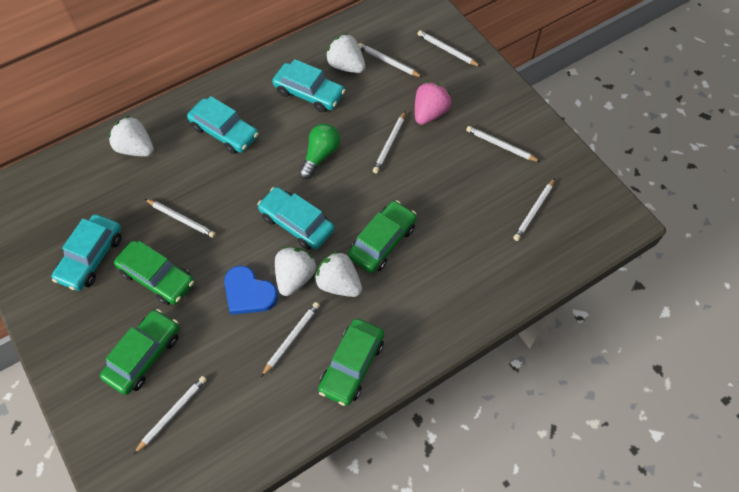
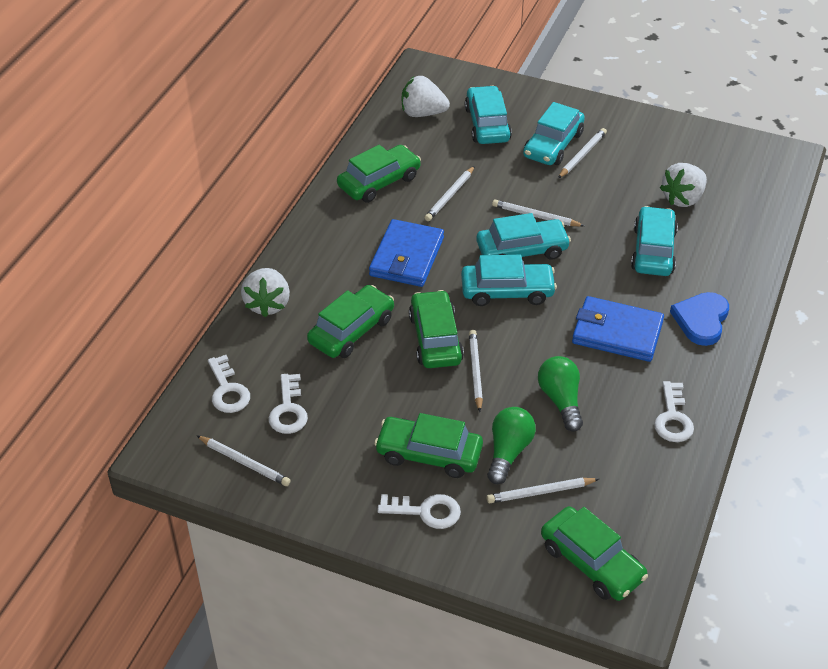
blue wallet: 0 -> 2
green car: 4 -> 5
green light bulb: 1 -> 2
pink strawberry: 1 -> 0
turquoise car: 4 -> 5
white key: 0 -> 4
white pencil: 8 -> 6
white strawberry: 4 -> 3

